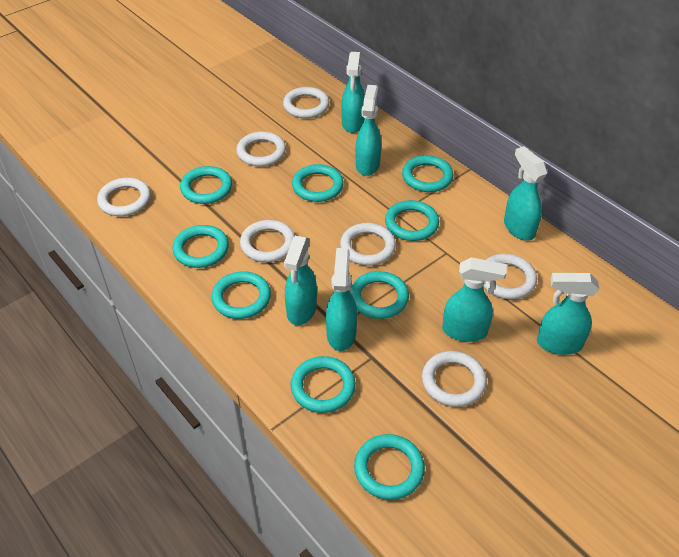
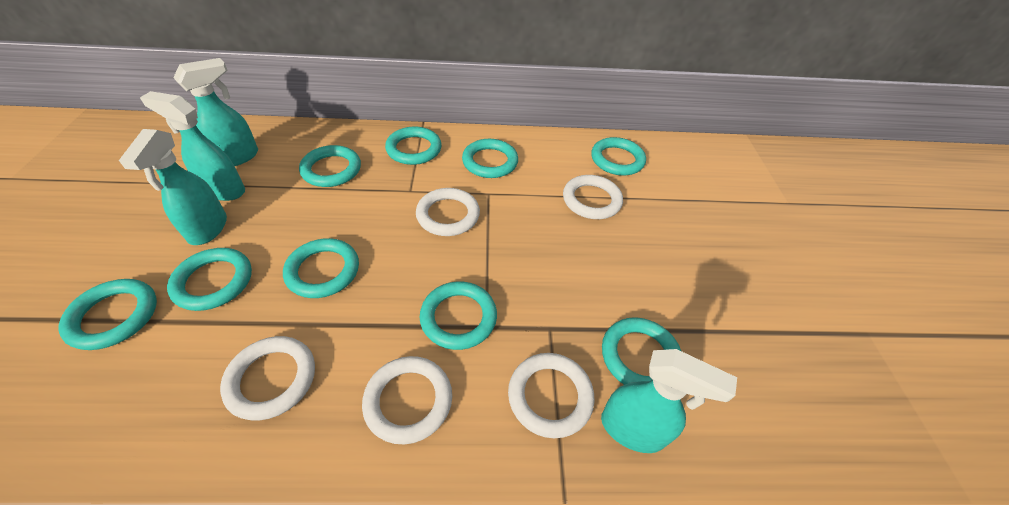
turquoise spray bottle: 7 -> 4
white ring: 7 -> 5

